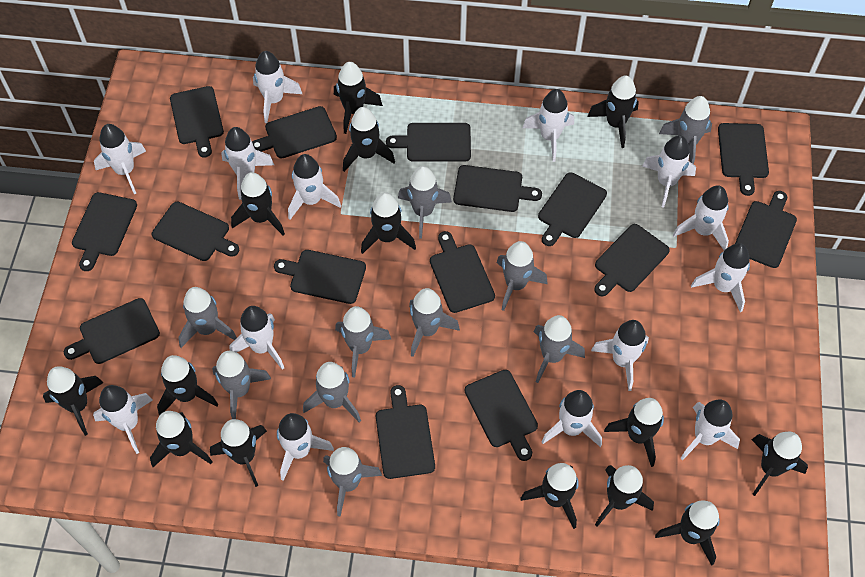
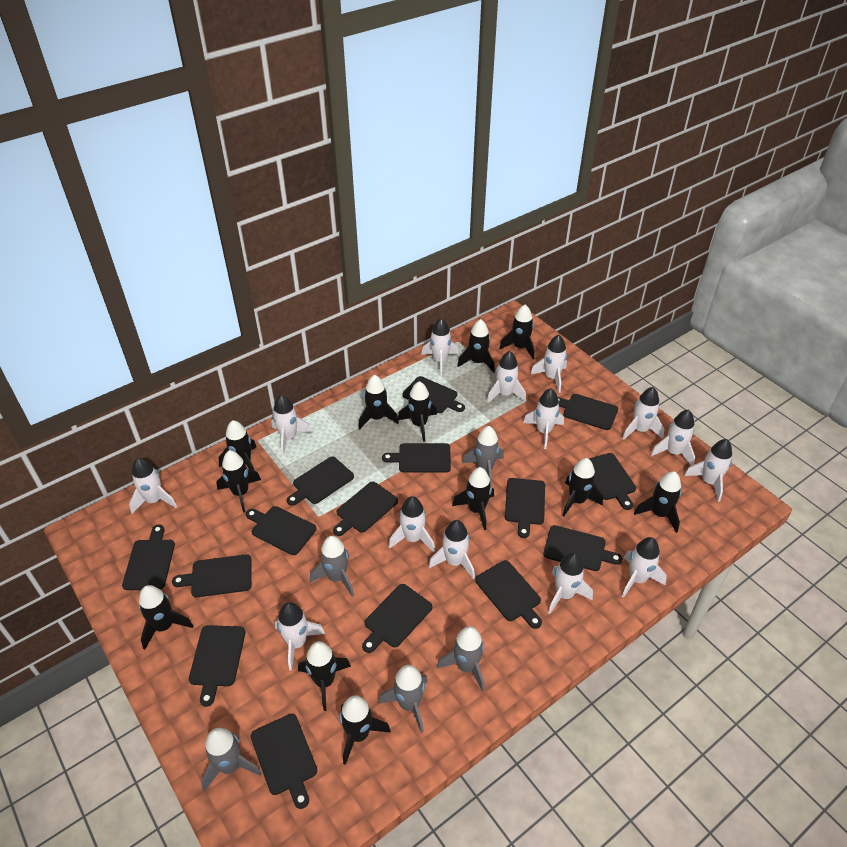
black rocket: 14 -> 12
grey rocket: 10 -> 5

